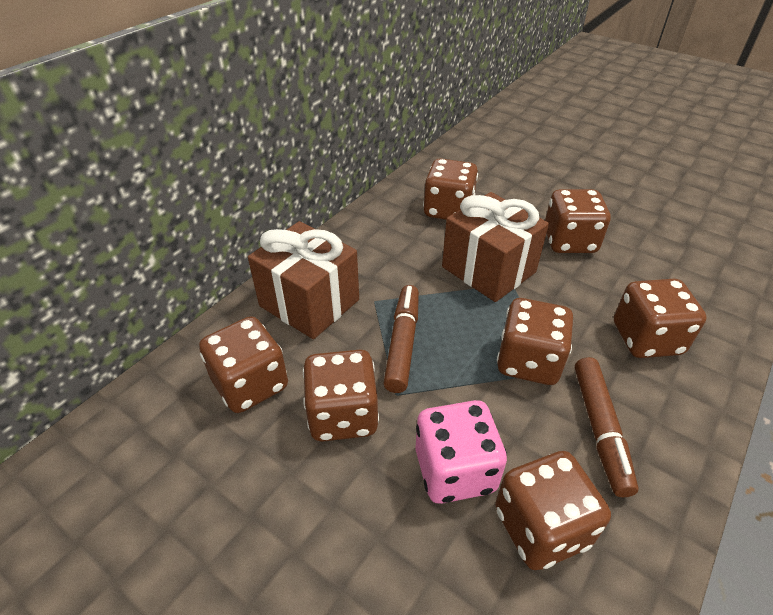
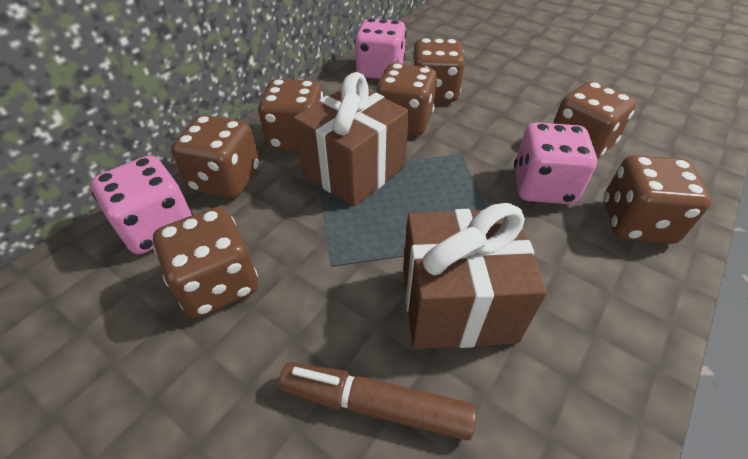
brown marker: 2 -> 1
pink dice: 1 -> 3

